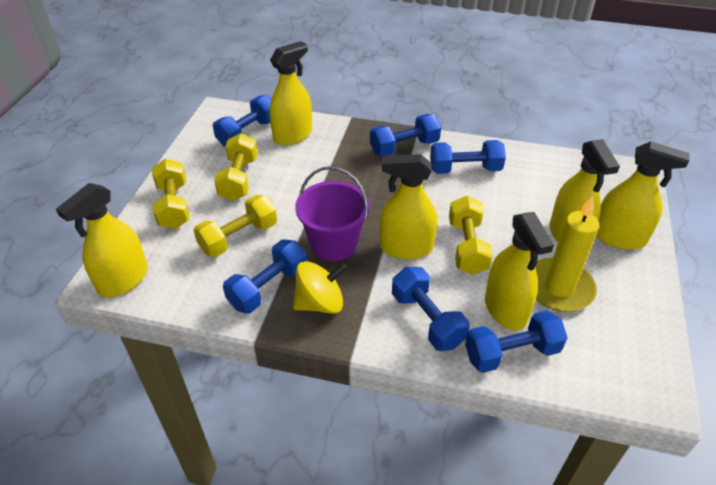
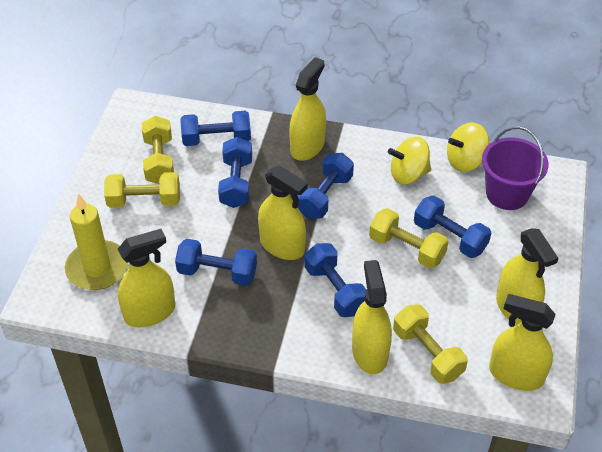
yellow spinning top: 1 -> 2

